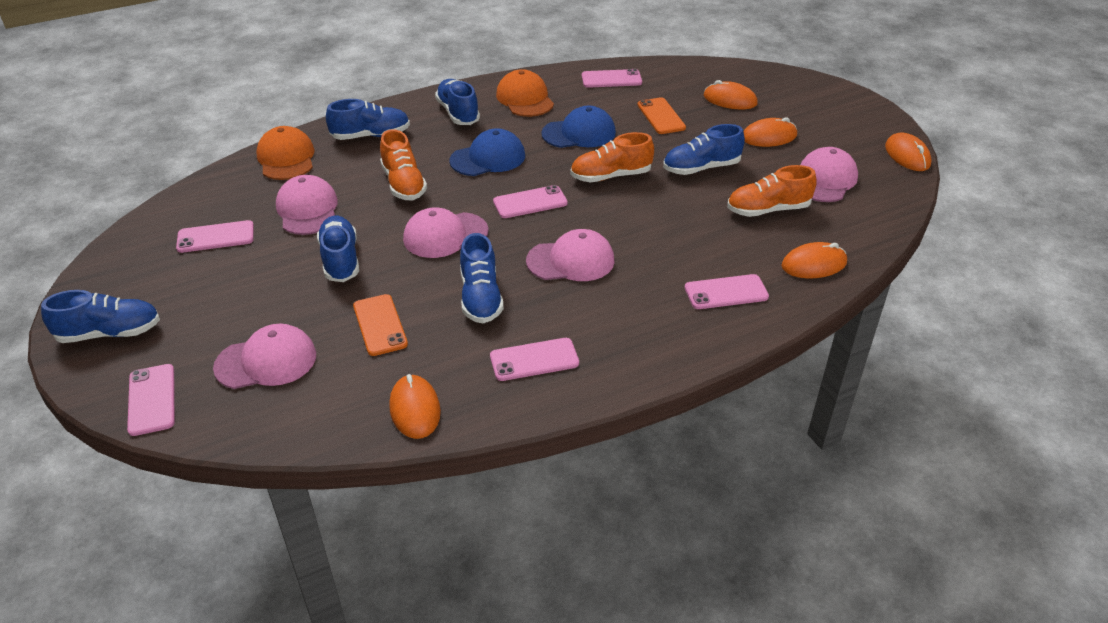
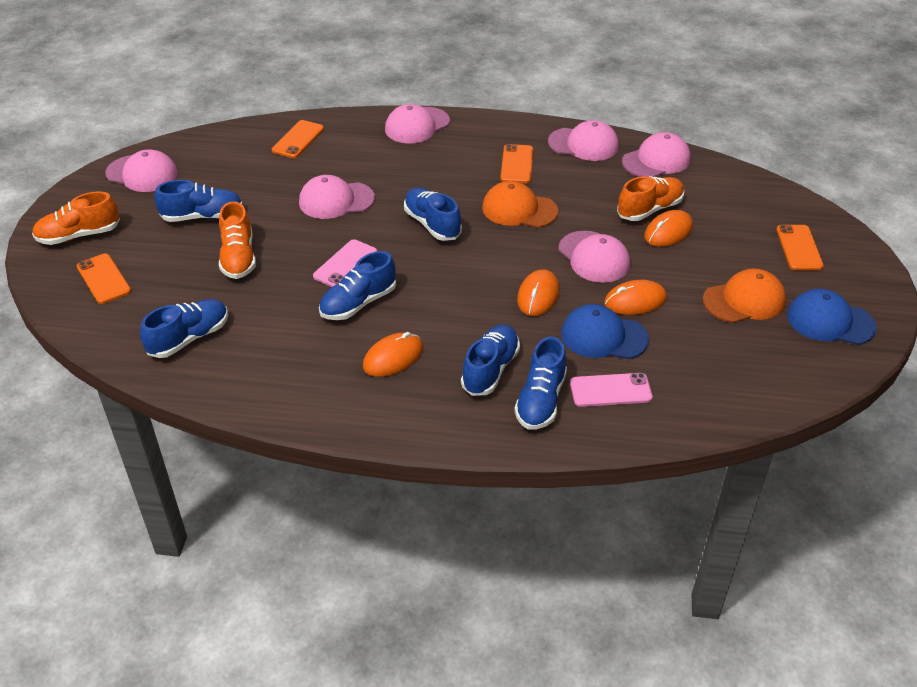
orange mouse: 5 -> 4
orange phone: 2 -> 4
pink cap: 5 -> 6
pink phone: 6 -> 2

